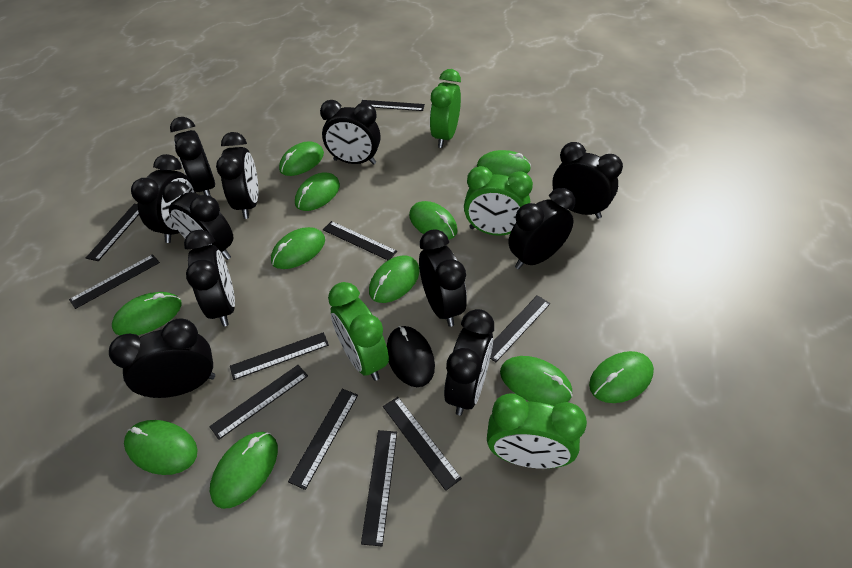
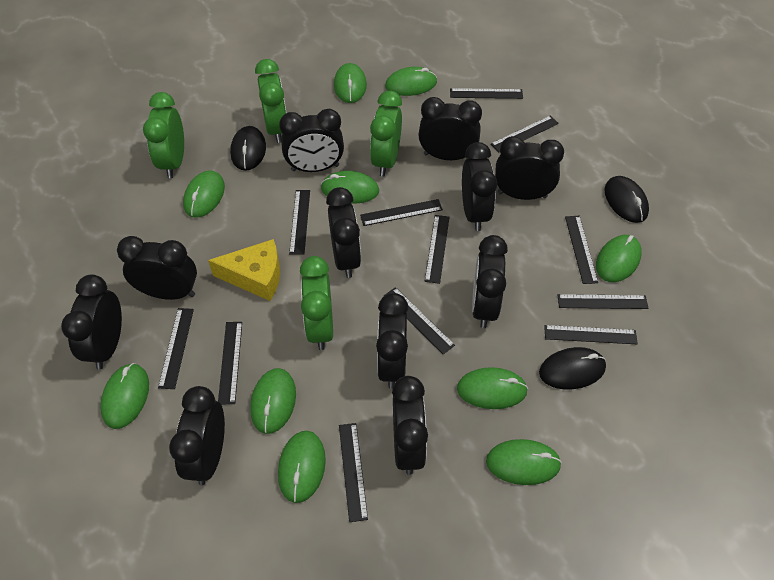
black mouse: 1 -> 3
black ruler: 10 -> 12
green mouse: 11 -> 10
yellow cheese: 0 -> 1

